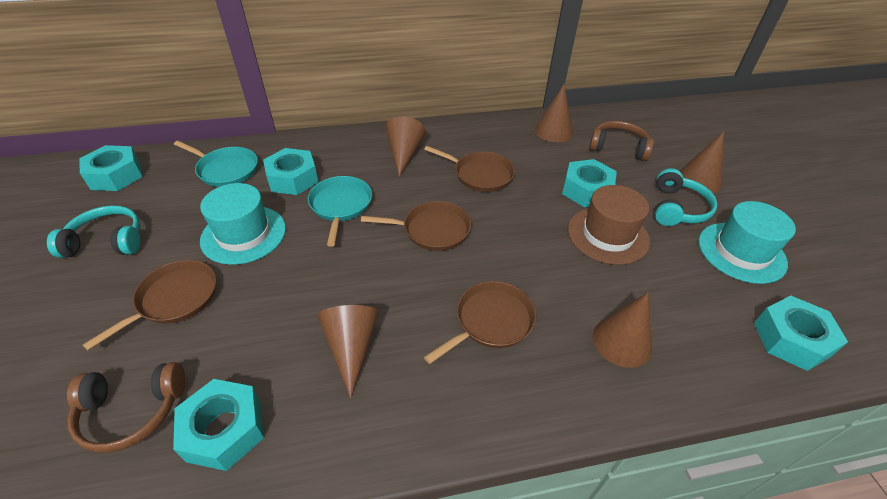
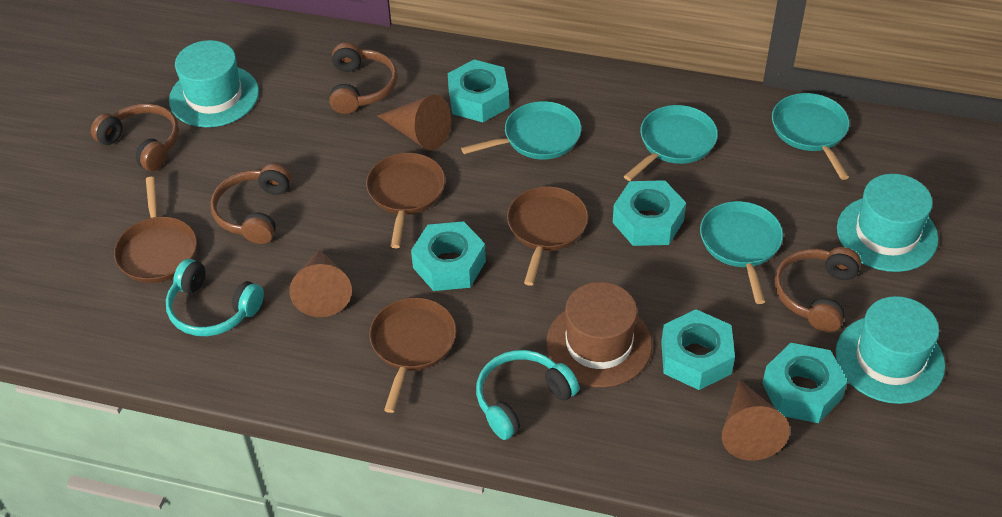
brown cone: 5 -> 3
brown headphones: 2 -> 4
turquoise hat: 2 -> 3
turquoise pan: 2 -> 4

